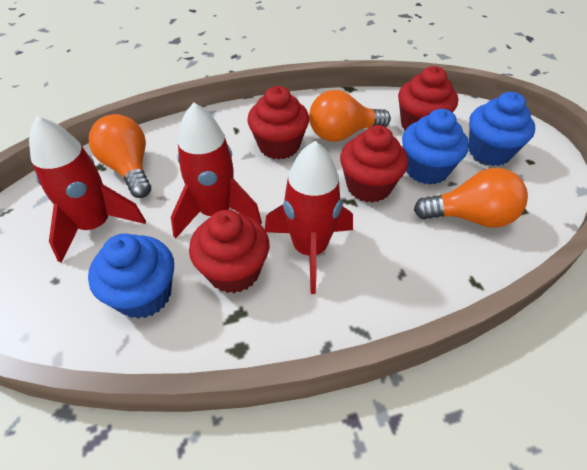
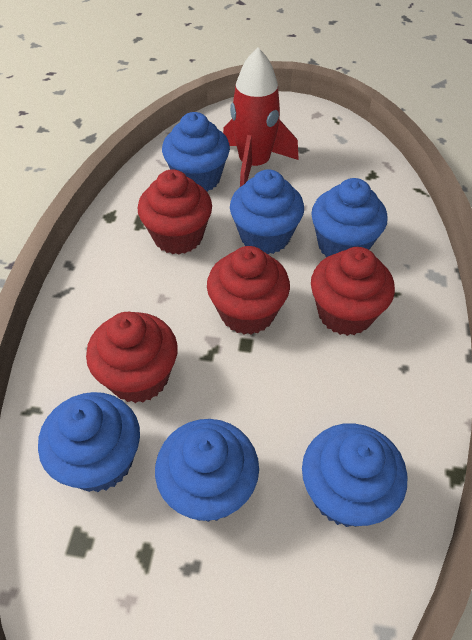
blue cupcake: 3 -> 6
orange light bulb: 3 -> 0
red rocket: 3 -> 1

